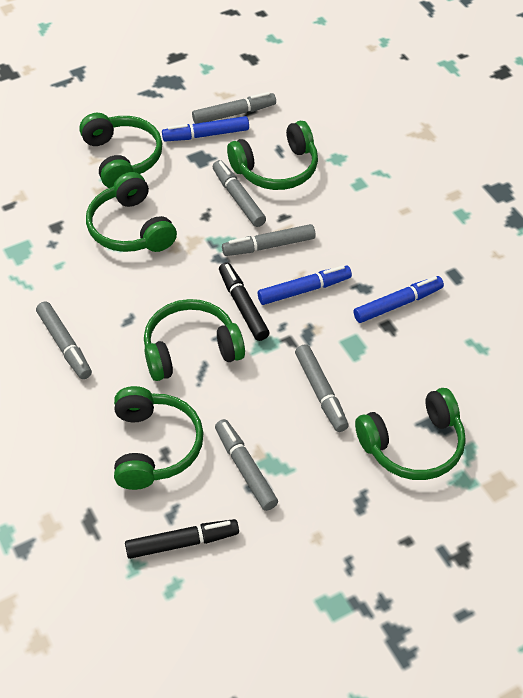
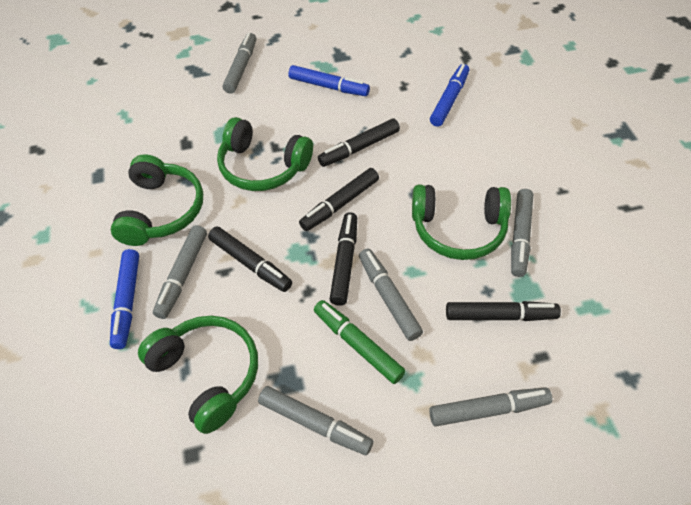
black marker: 2 -> 5
green headphones: 6 -> 4
green marker: 0 -> 1

